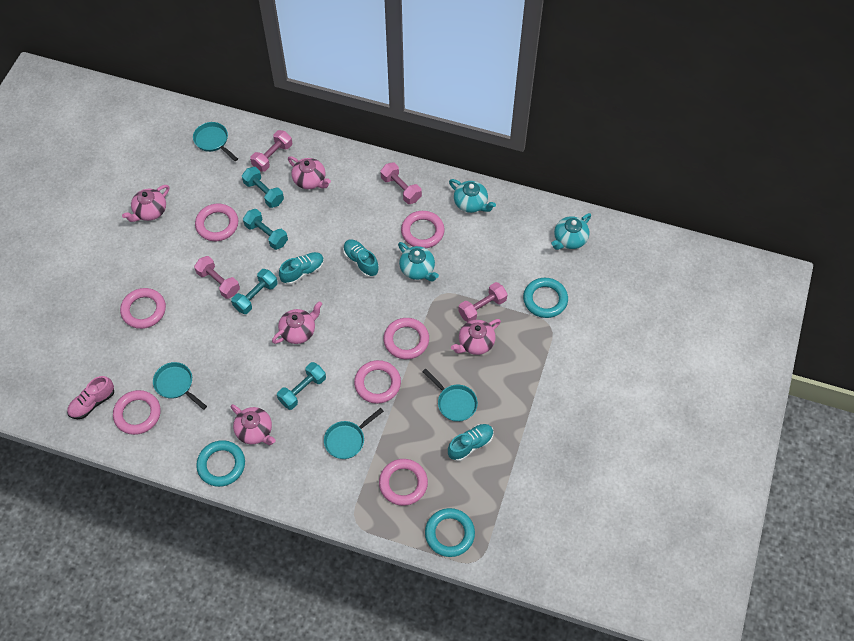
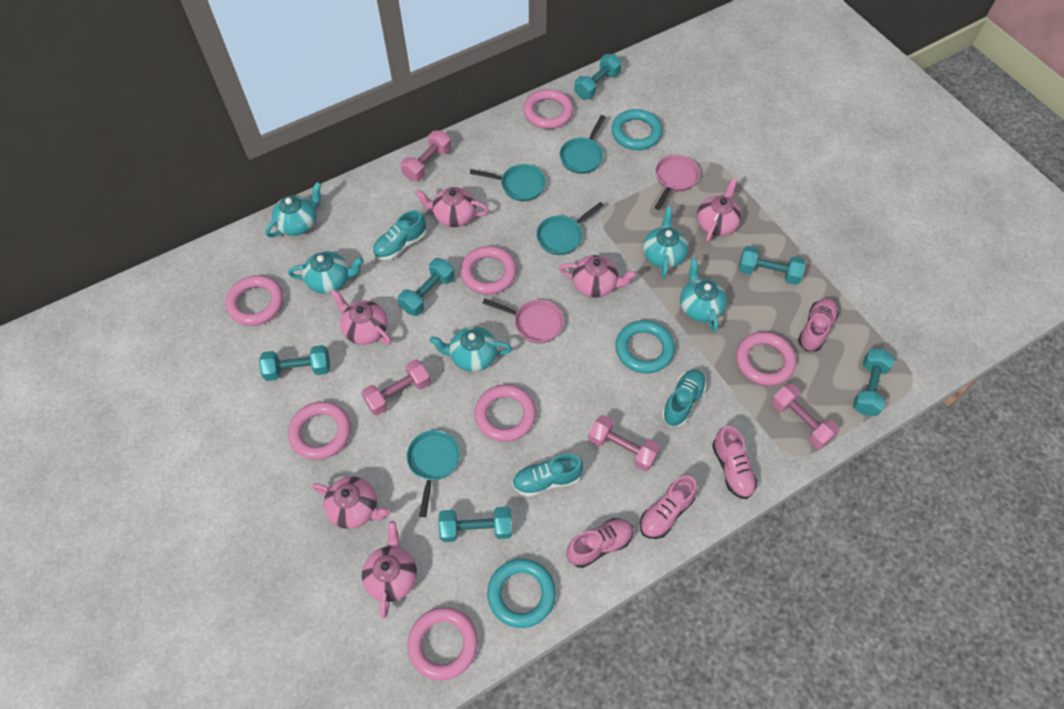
pink pan: 0 -> 2
pink shoe: 1 -> 4
pink teapot: 5 -> 6
turquoise dumbbell: 4 -> 6
turquoise teapot: 3 -> 5

